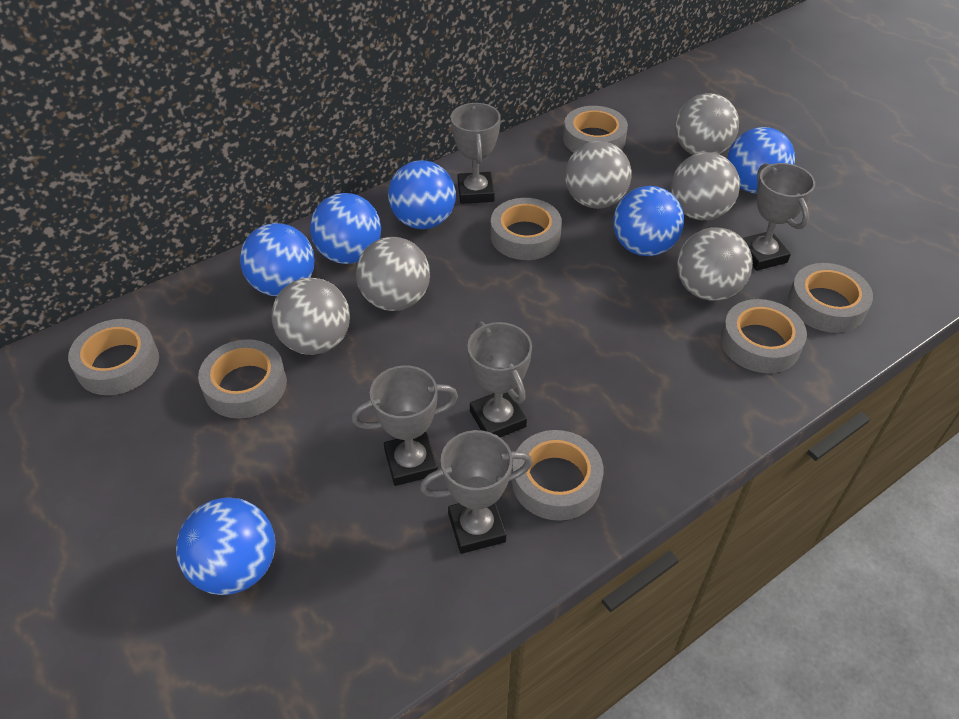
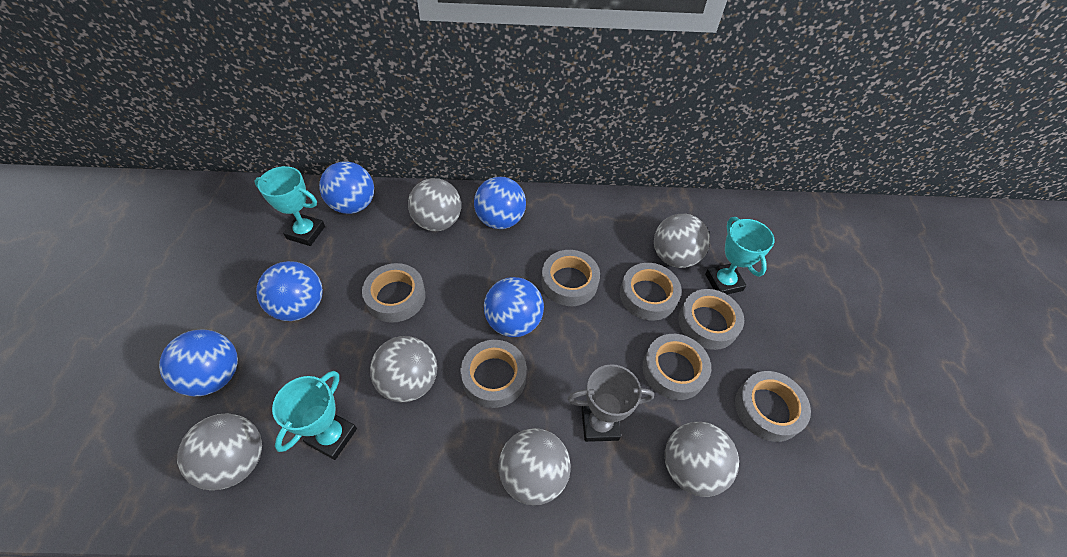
blue ball: 6 -> 5
grey trophy: 5 -> 1
turquoise trophy: 0 -> 3

